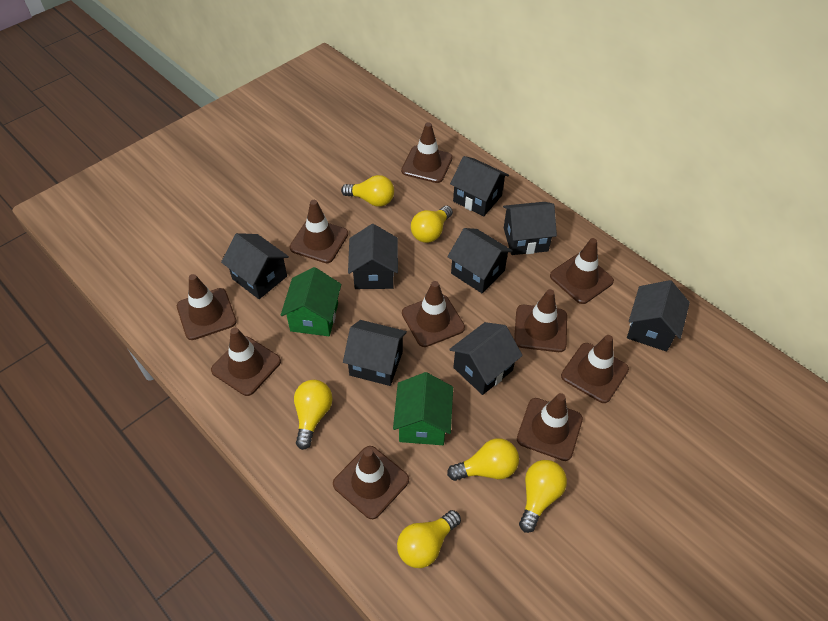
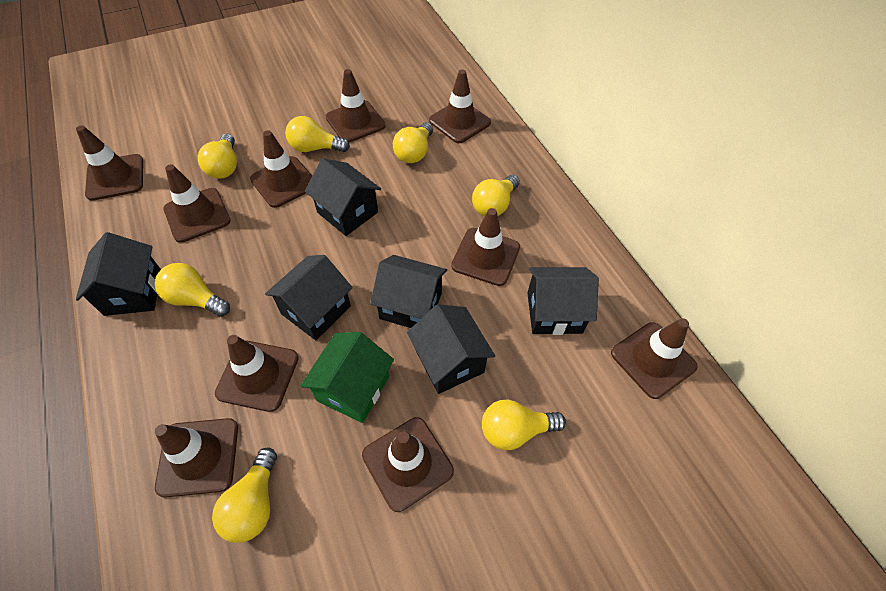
black house: 8 -> 6
green house: 2 -> 1
yellow light bulb: 6 -> 7

